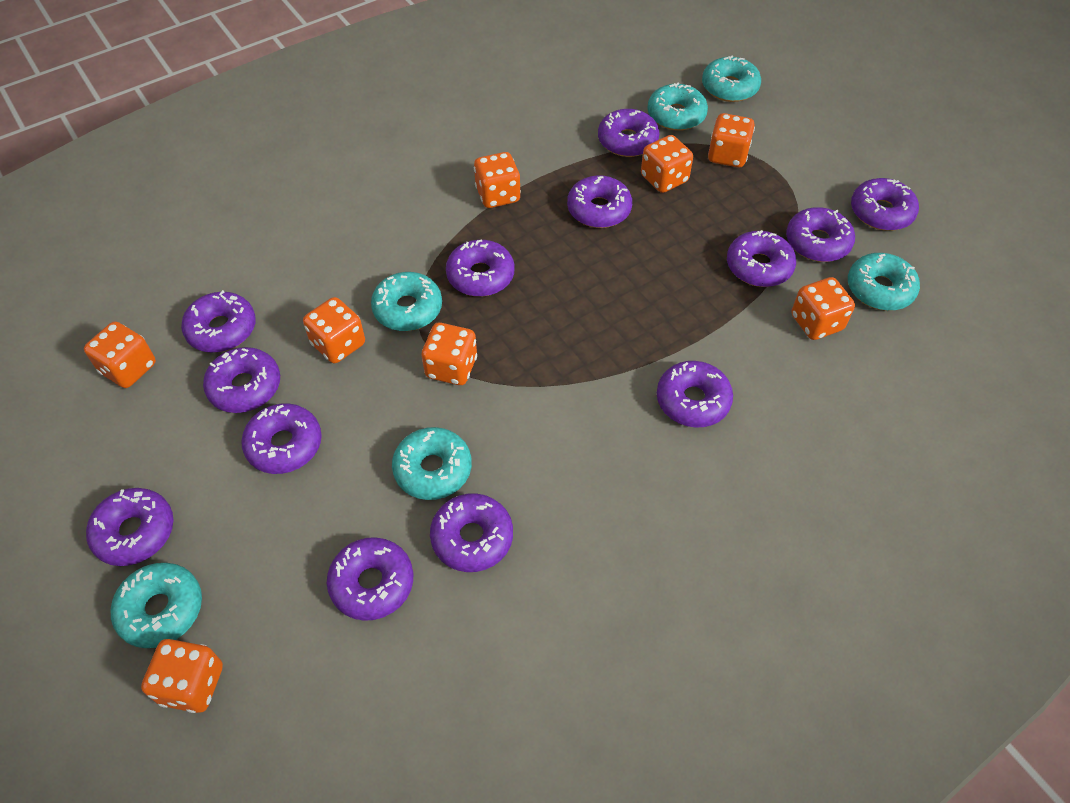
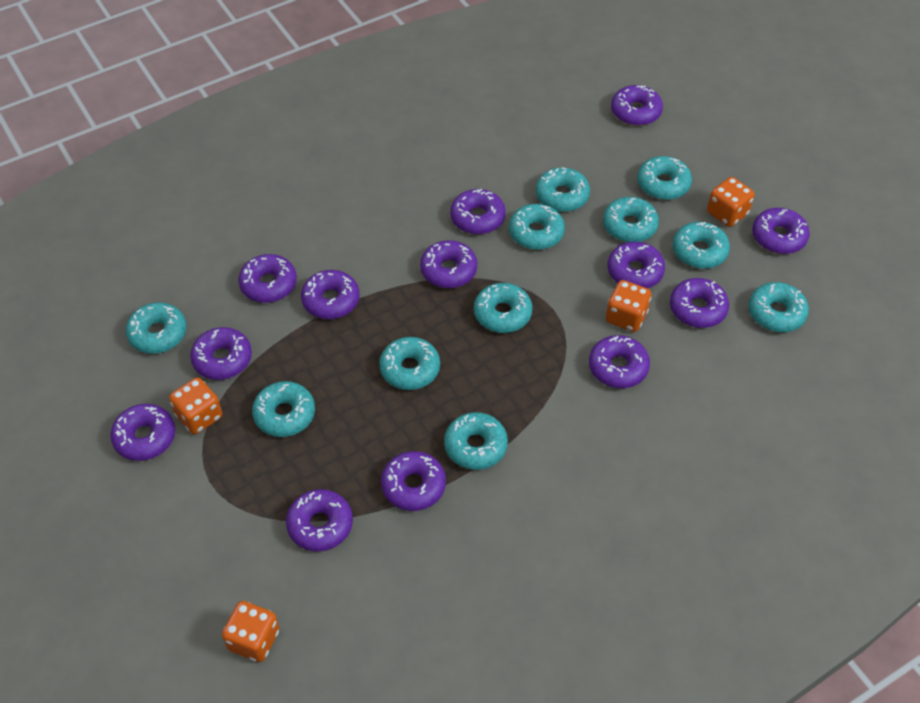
orange dice: 8 -> 4
turquoise donut: 6 -> 11

